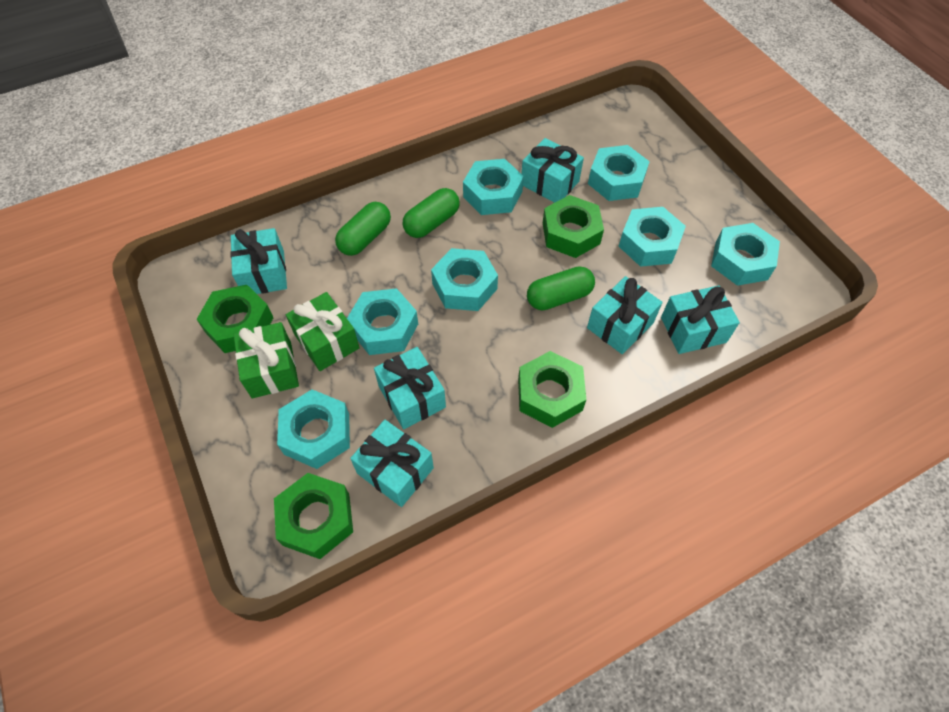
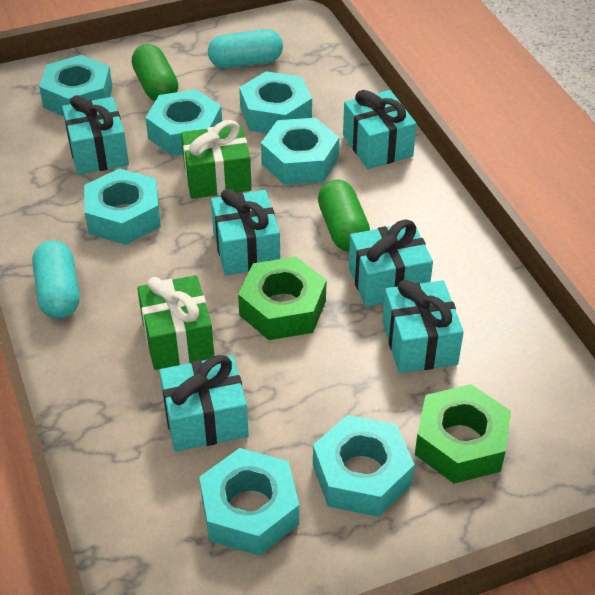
green capsule: 3 -> 2
green nut: 4 -> 2
turquoise capsule: 0 -> 2

